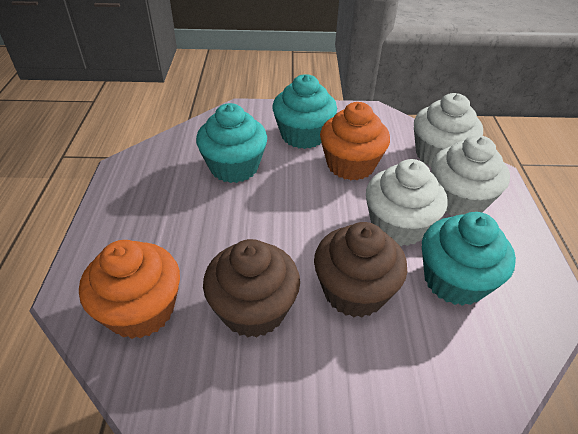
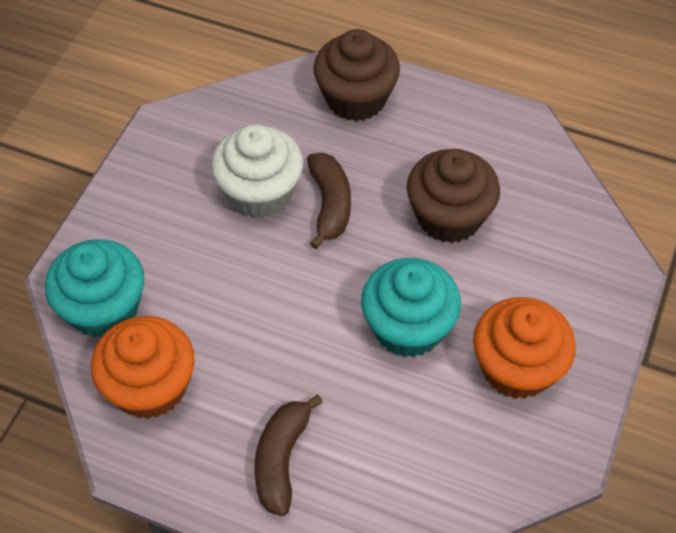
brown banana: 0 -> 2
turquoise cupcake: 3 -> 2
white cupcake: 3 -> 1

